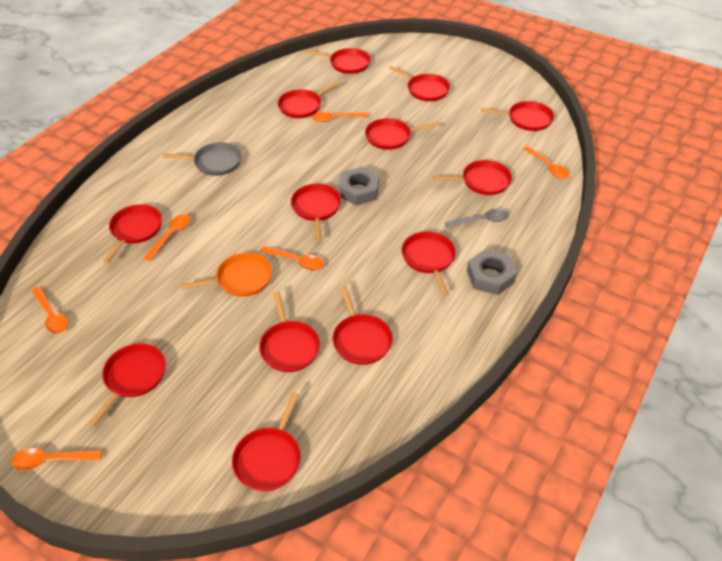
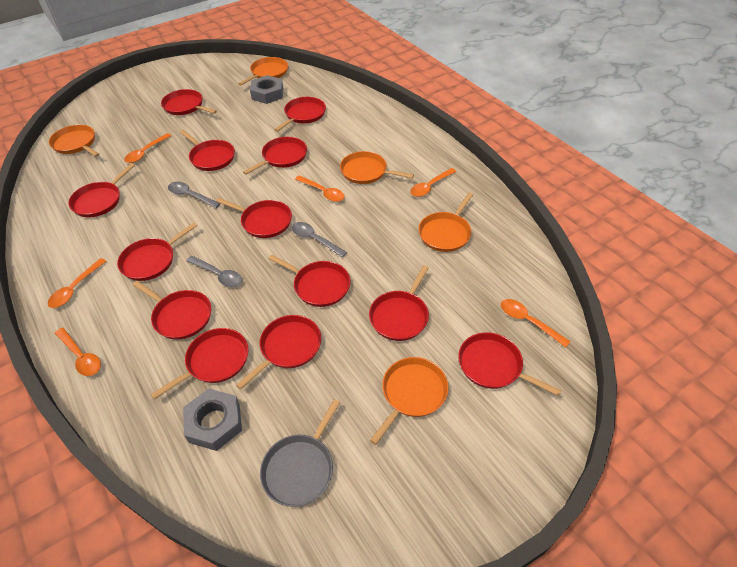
grey spoon: 1 -> 3
orange pan: 1 -> 5

